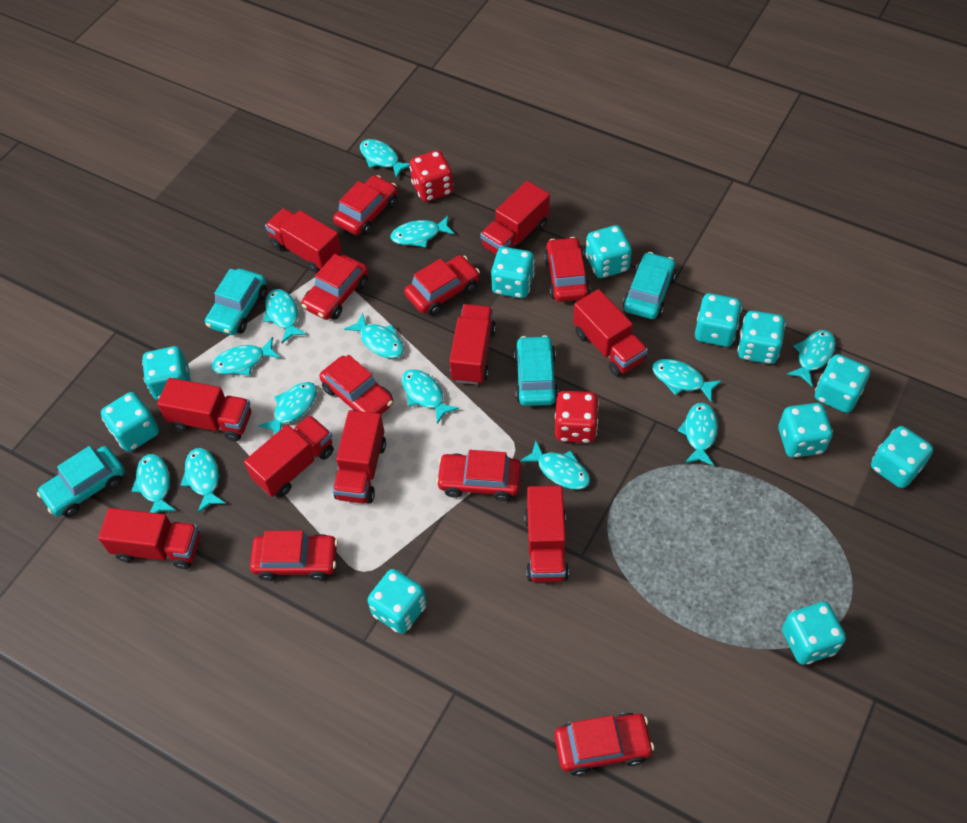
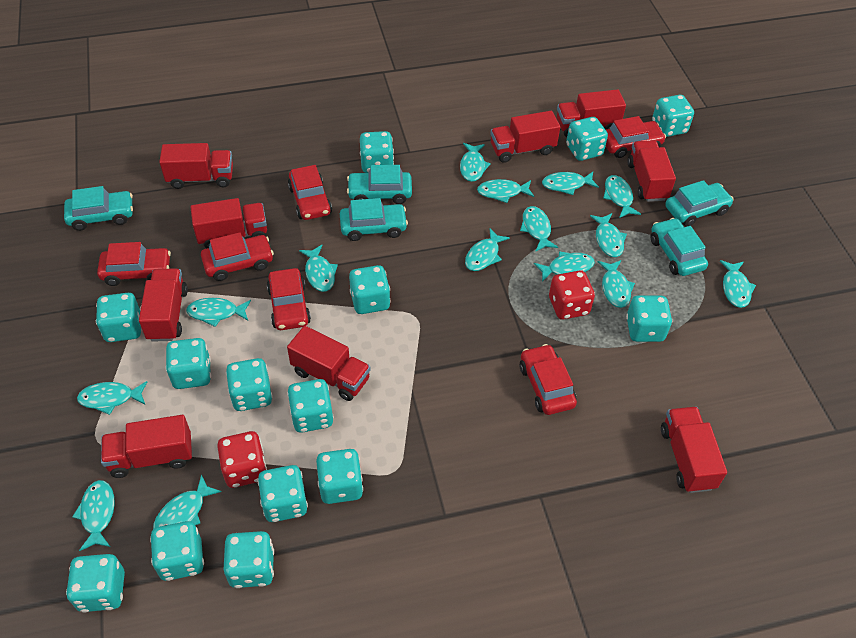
red car: 8 -> 6
turquoise car: 4 -> 5
turquoise dice: 11 -> 14
turquoise fish: 13 -> 15

